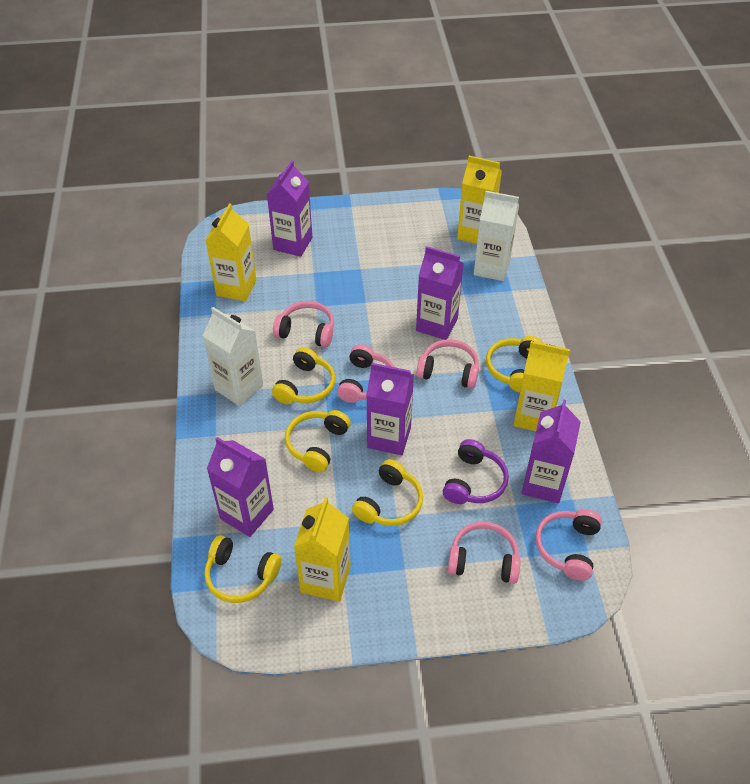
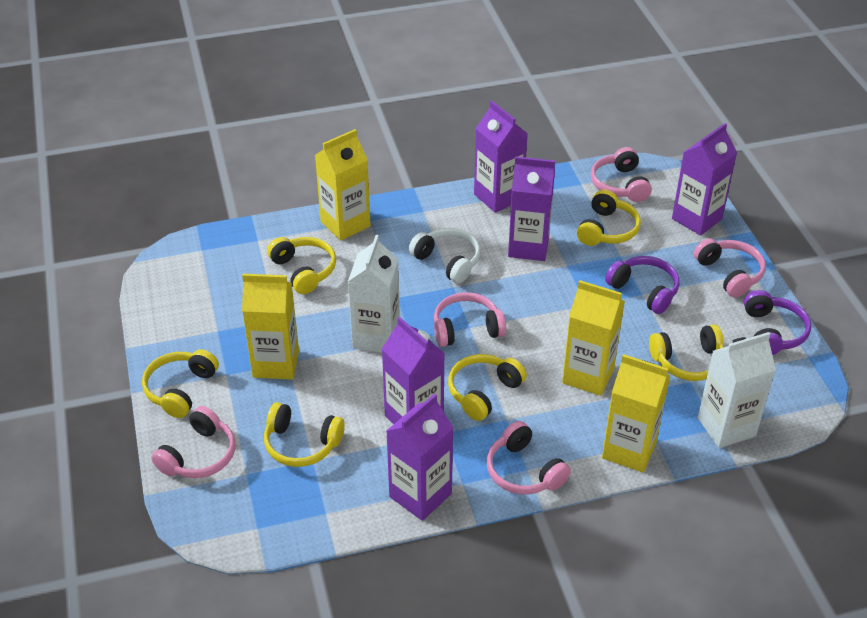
purple headphones: 1 -> 2
white headphones: 0 -> 1
yellow headphones: 5 -> 6

